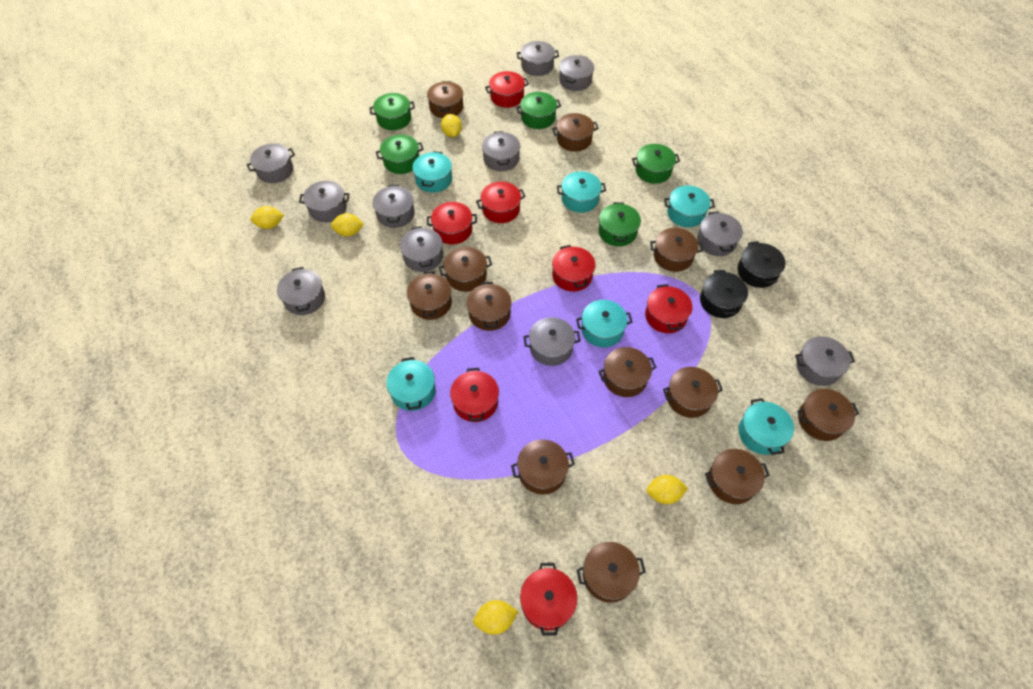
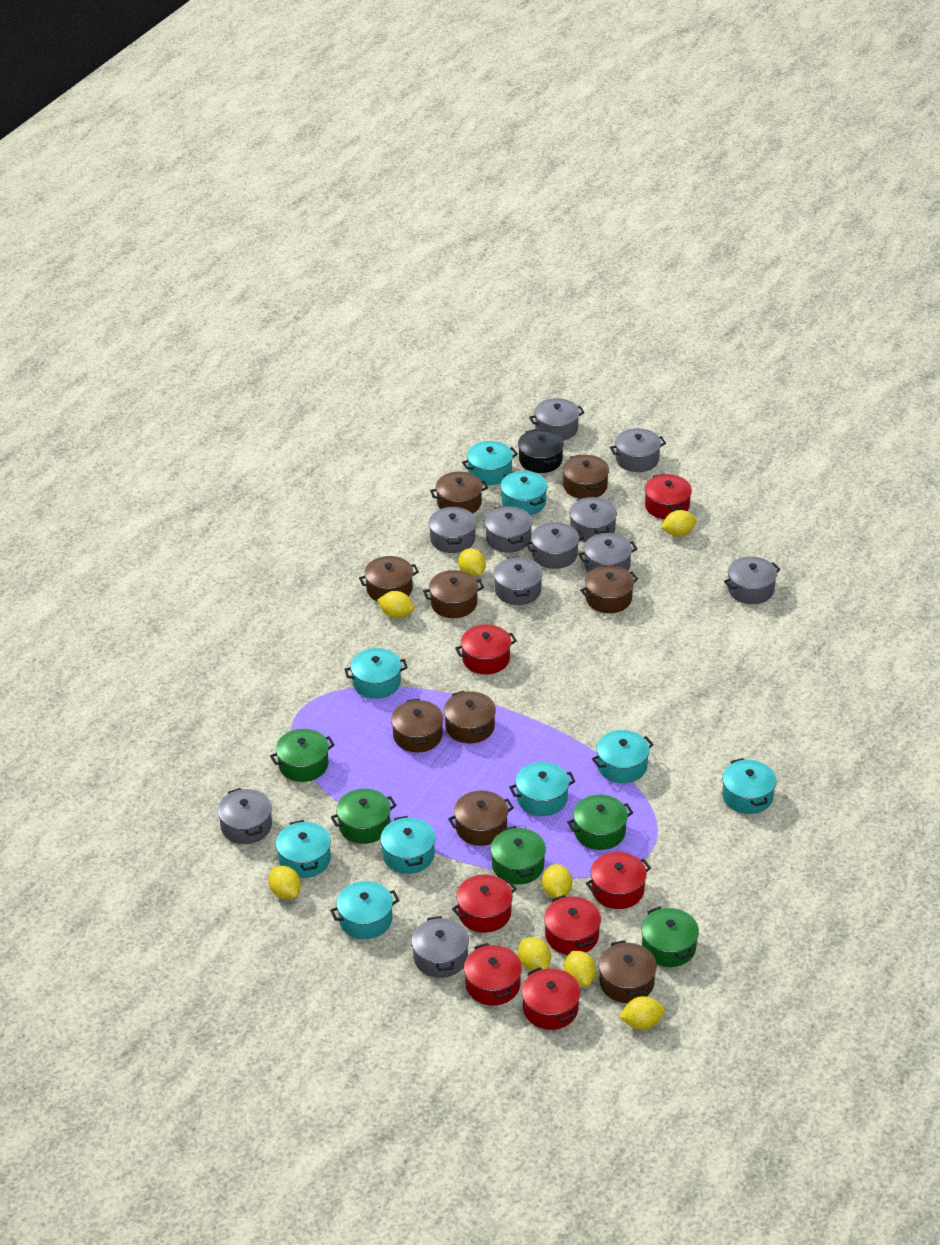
black pot: 2 -> 1
brown pot: 12 -> 9
turquoise pot: 6 -> 9
yellow lemon: 5 -> 8

